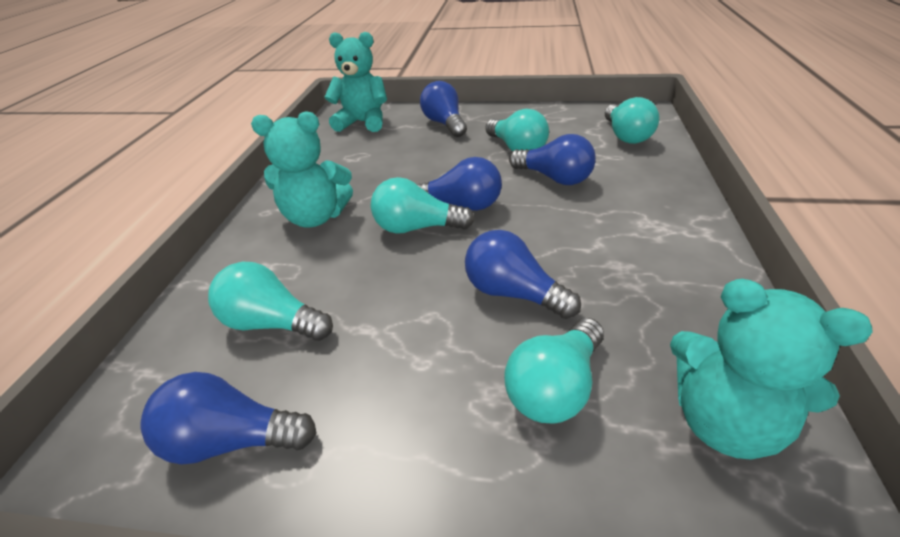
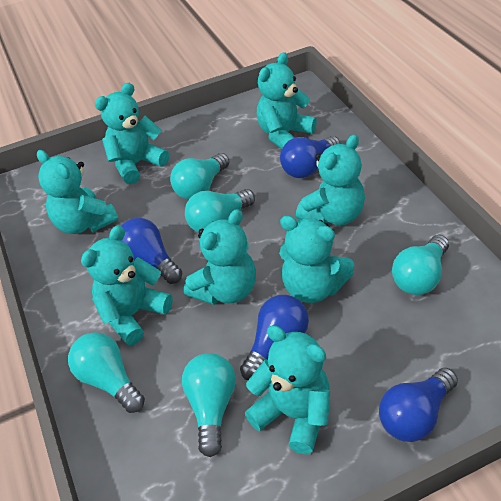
blue light bulb: 5 -> 4
turquoise teddy bear: 3 -> 8

